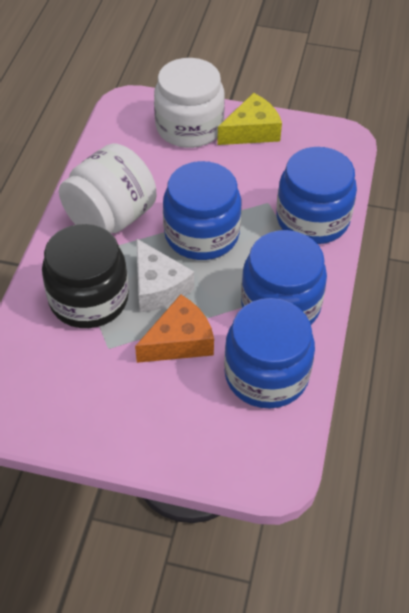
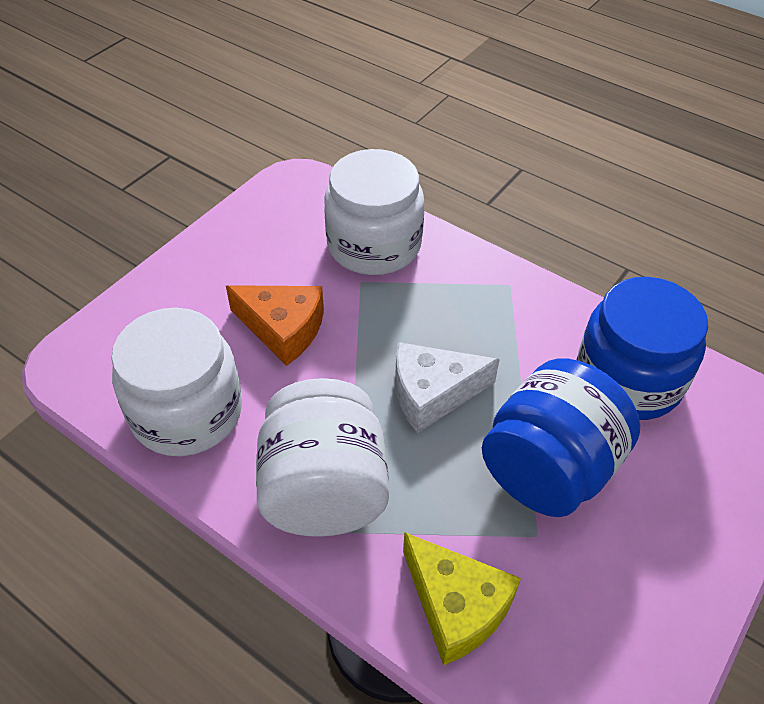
black jar: 1 -> 0
blue jar: 4 -> 2
white jar: 2 -> 3

